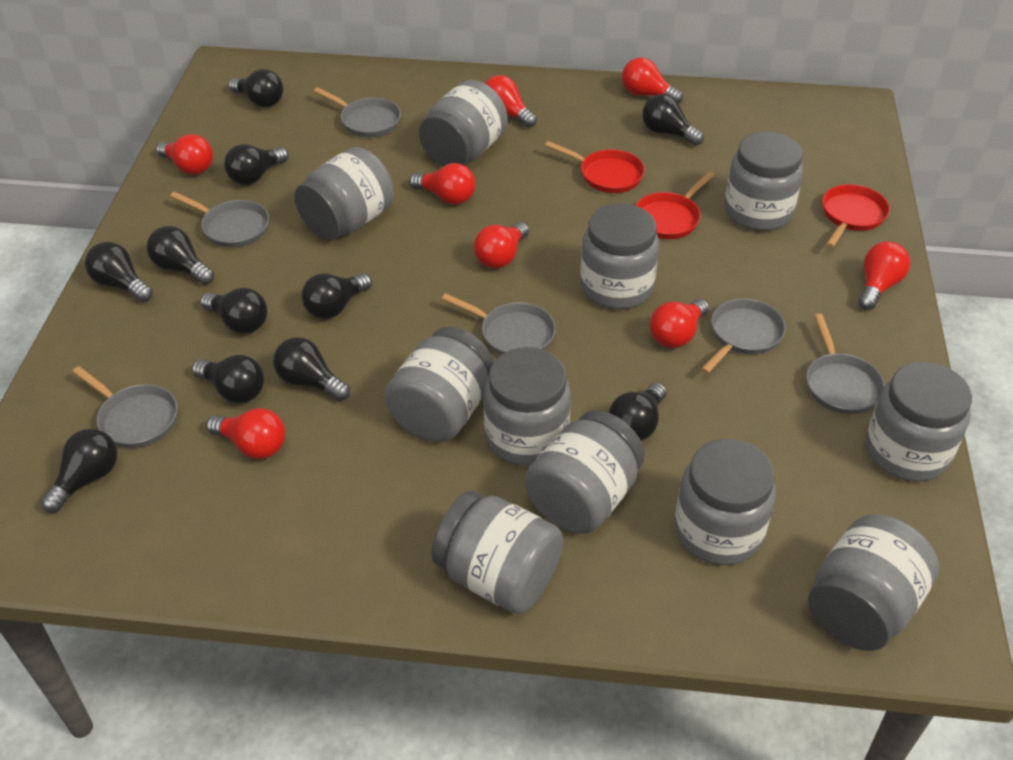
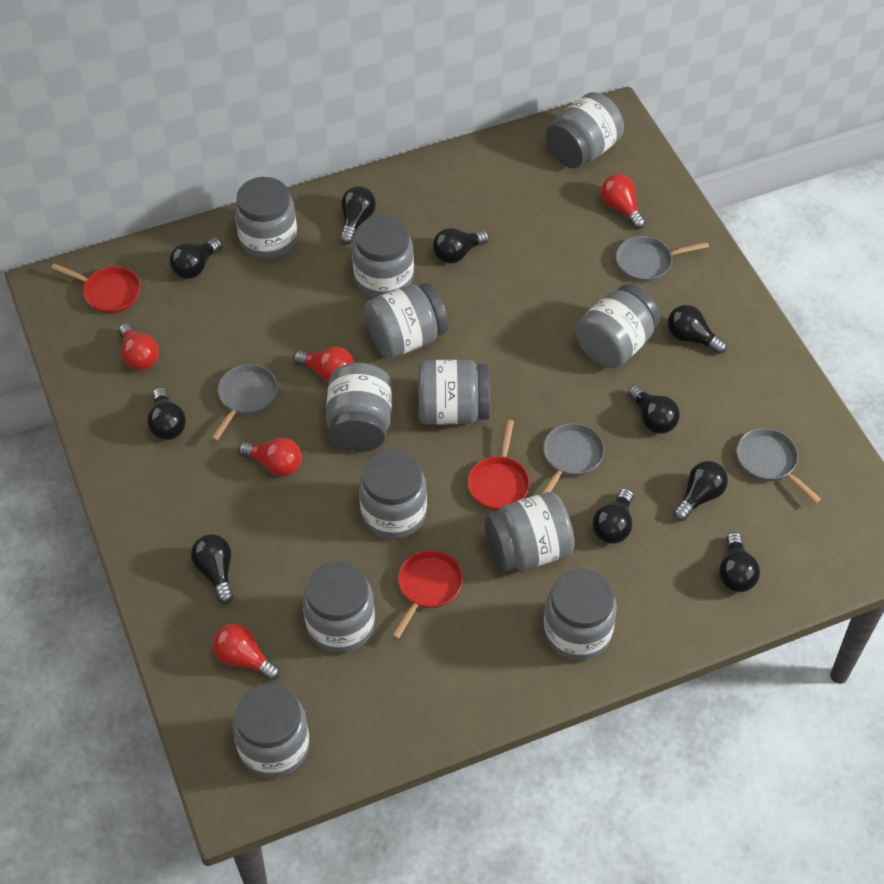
black light bulb: 11 -> 10
grey jar: 11 -> 12
grey pan: 6 -> 4
red light bulb: 8 -> 5

